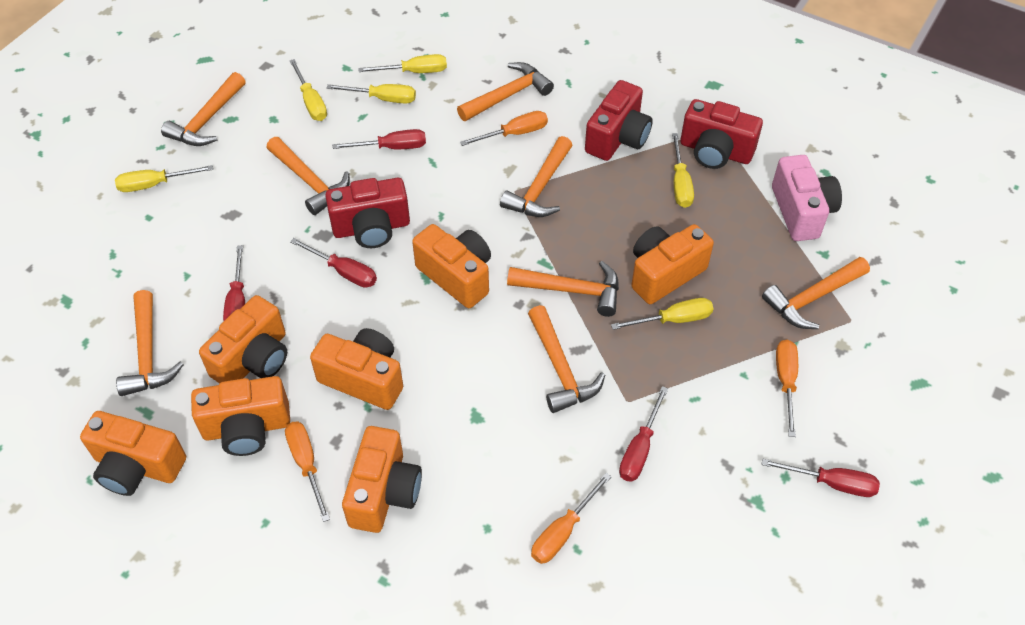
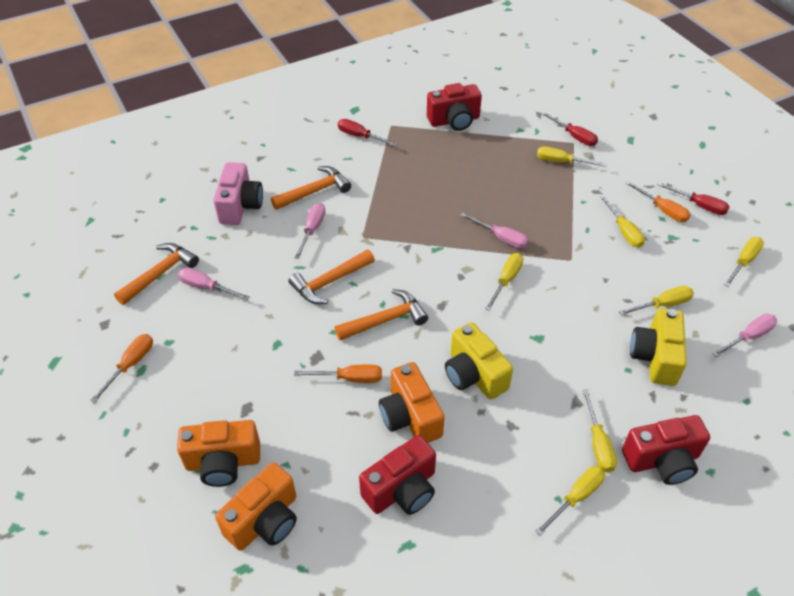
orange camera: 7 -> 3
orange hammer: 8 -> 4
orange screwdriver: 4 -> 3
pink screwdriver: 0 -> 4
red screwdriver: 5 -> 3
yellow camera: 0 -> 2
yellow screwdriver: 6 -> 7

